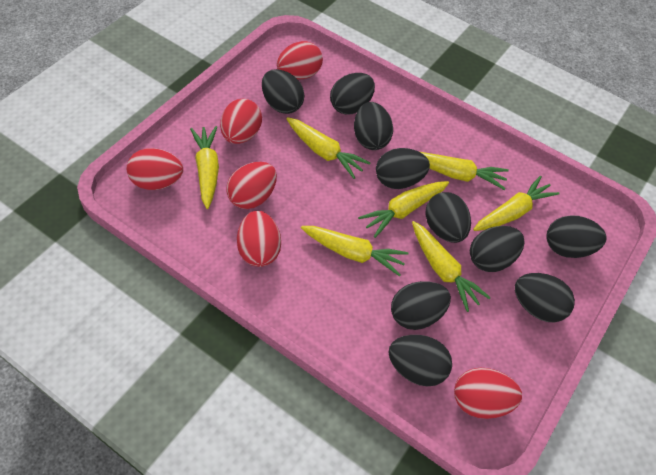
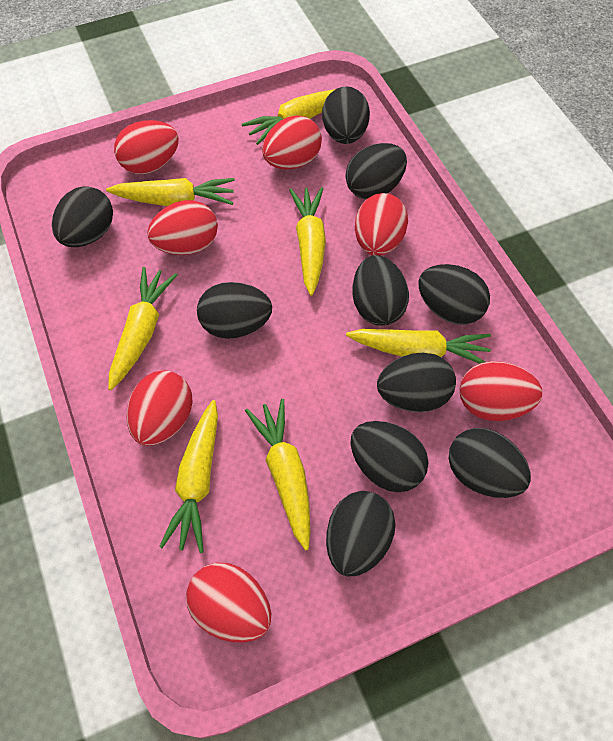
red egg: 6 -> 7

